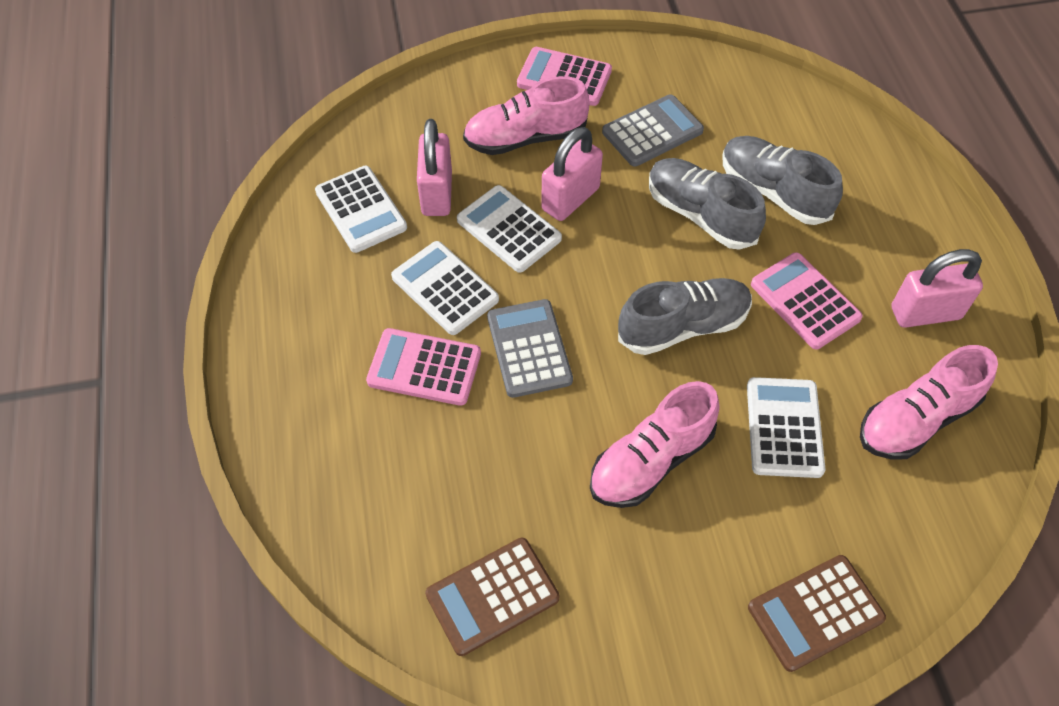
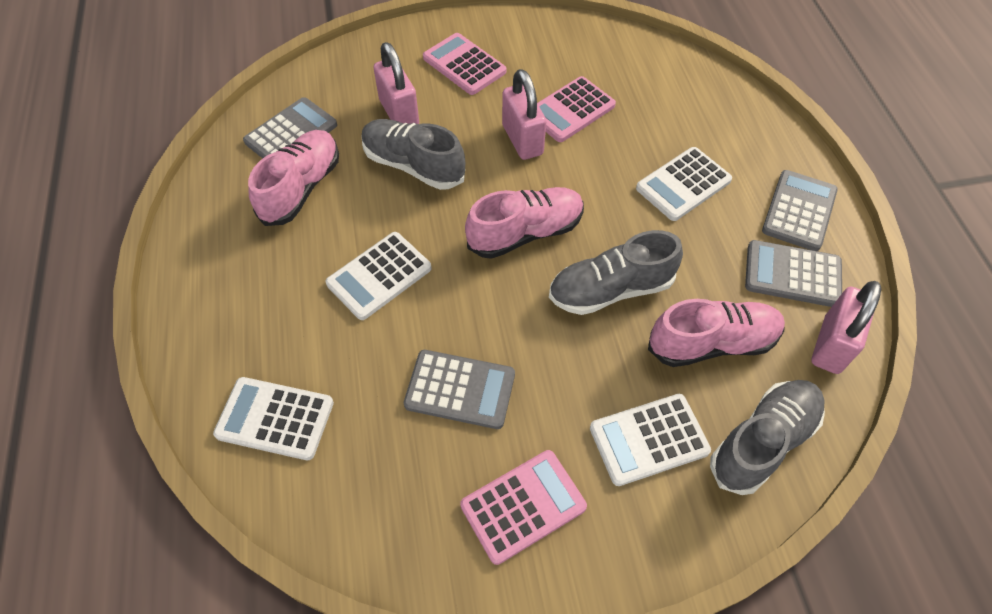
brown calculator: 2 -> 0
grey calculator: 2 -> 4

